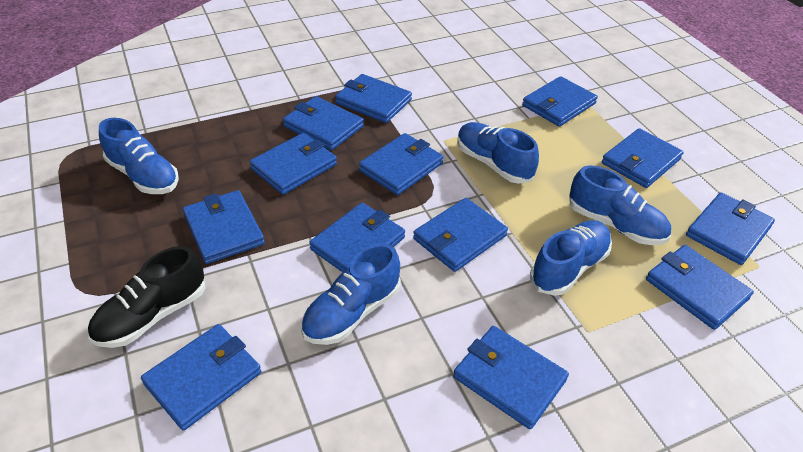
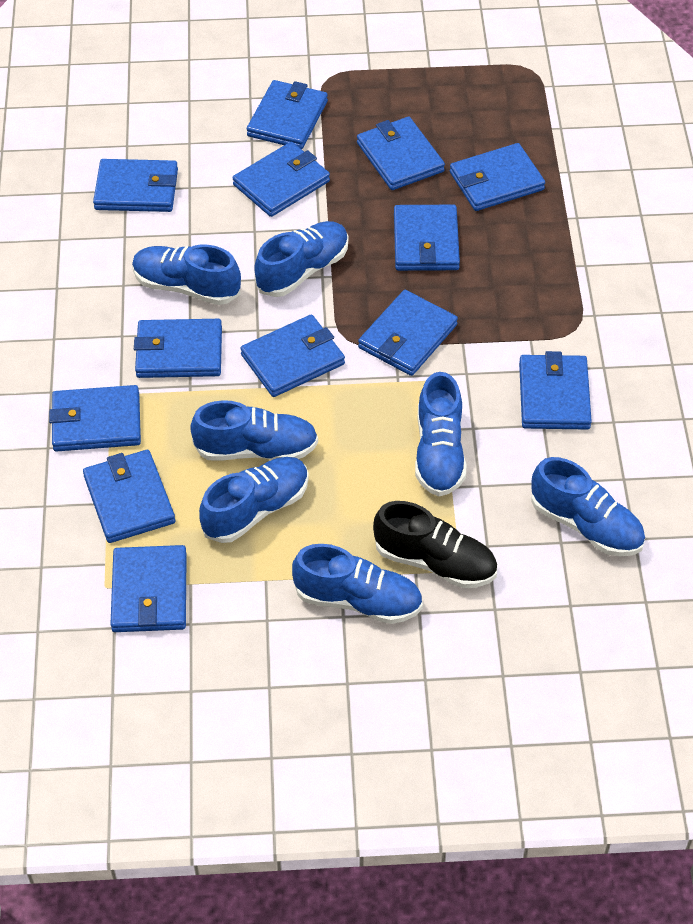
blue shoe: 5 -> 7

